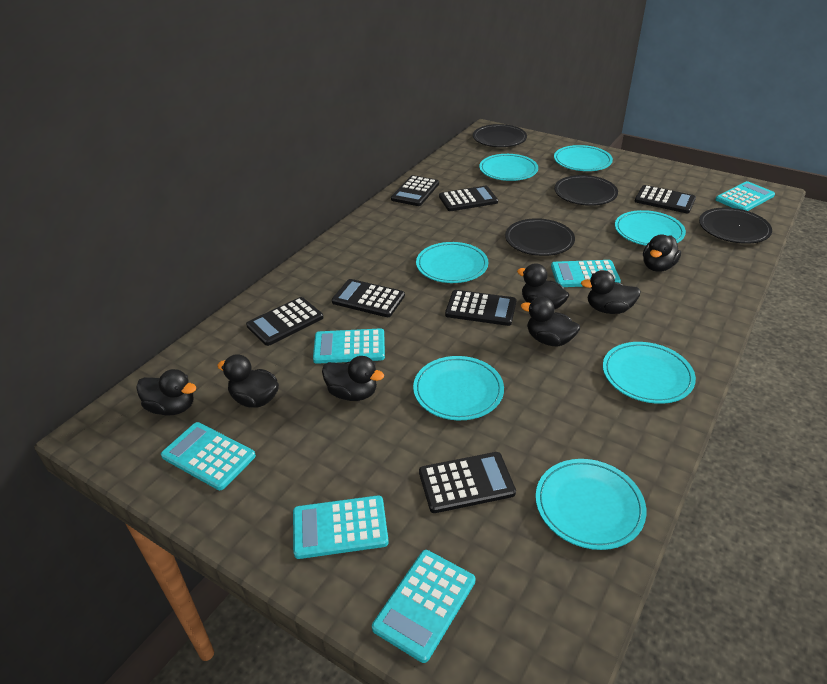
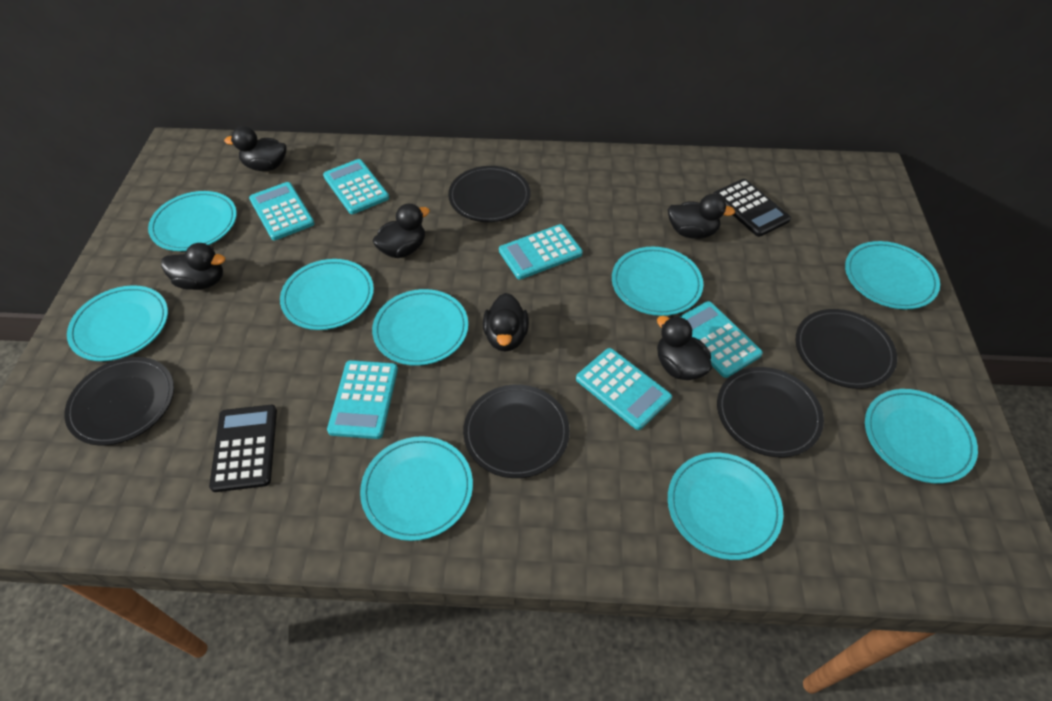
black calculator: 7 -> 2
black duck: 7 -> 6
black plate: 4 -> 5
turquoise plate: 7 -> 9

